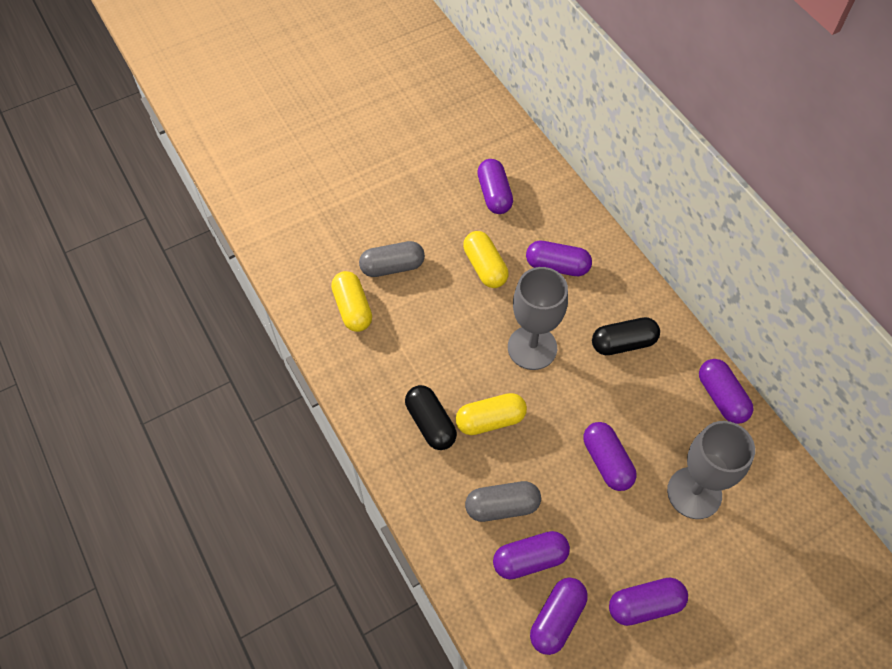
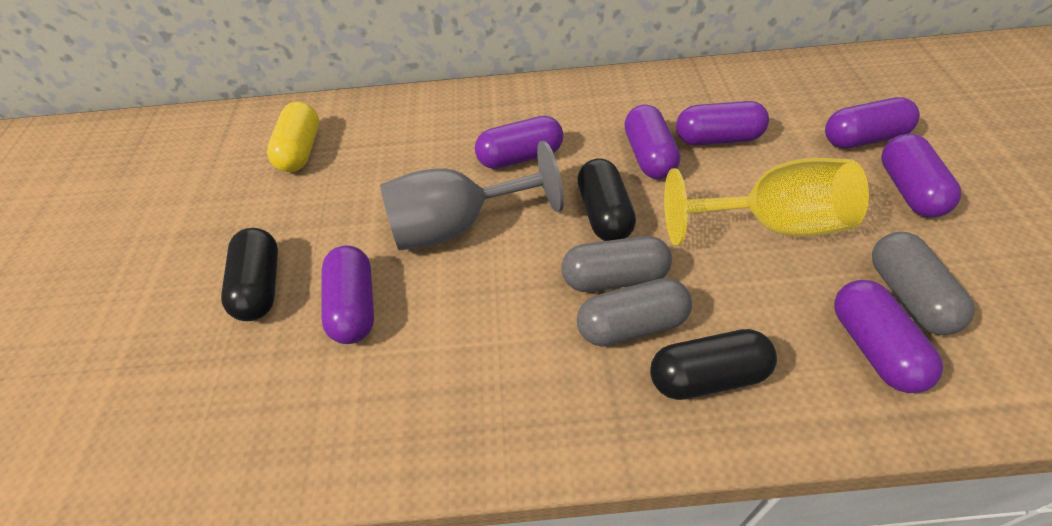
black capsule: 2 -> 3
grey capsule: 2 -> 3
grey goblet: 2 -> 1
yellow capsule: 3 -> 1
yellow goblet: 0 -> 1

